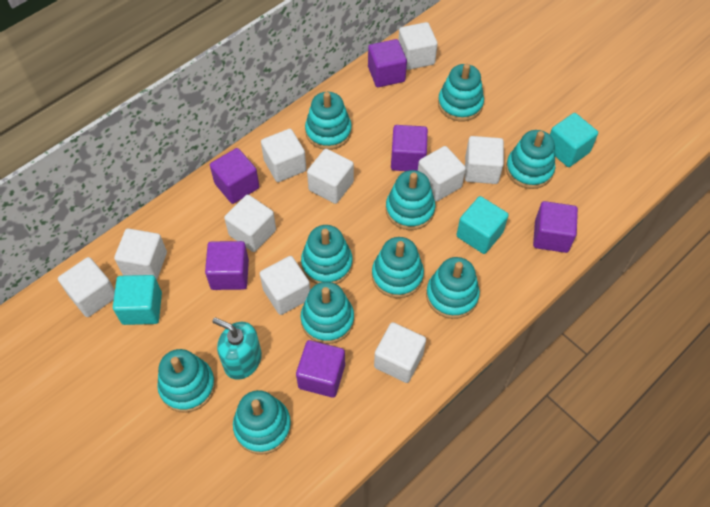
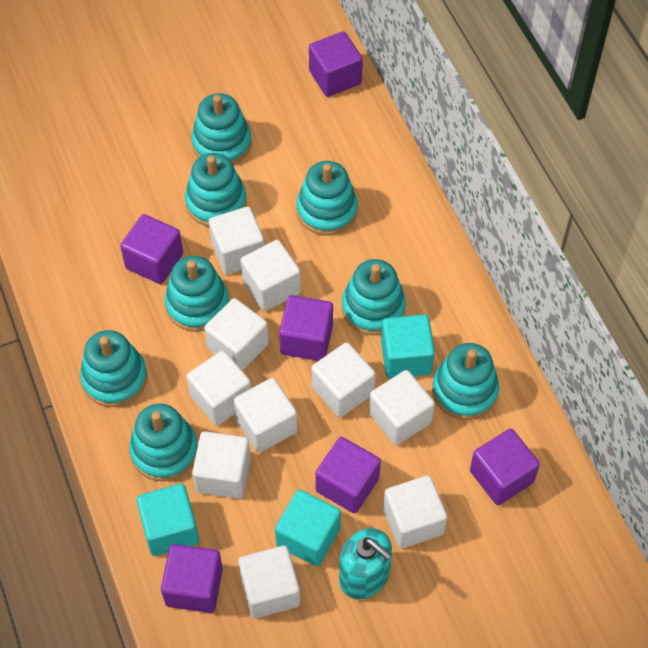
turquoise stacking toy: 10 -> 8

